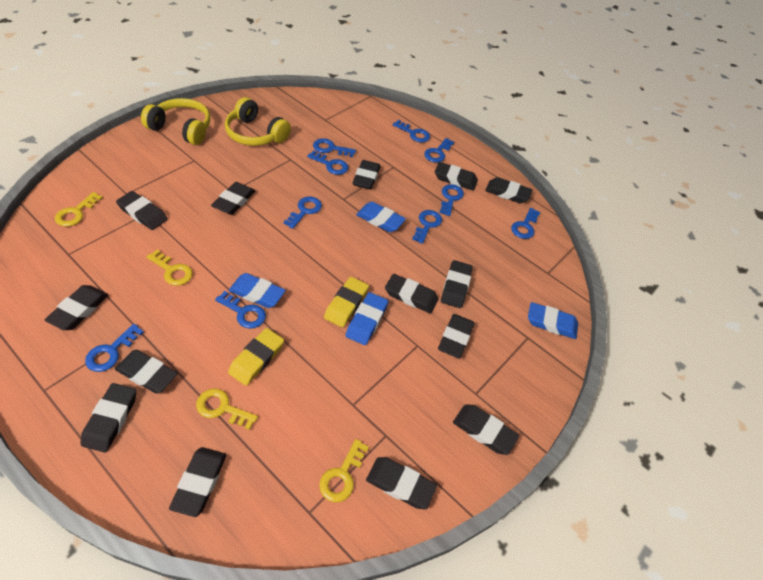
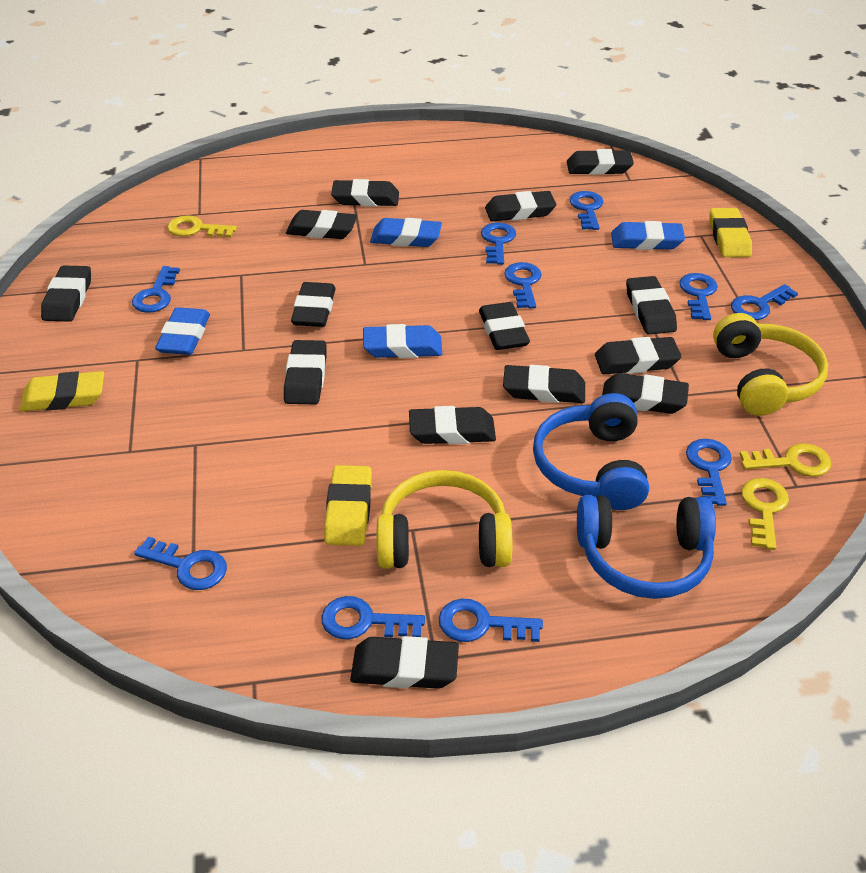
blue headphones: 0 -> 2
yellow eraser: 2 -> 3
yellow key: 4 -> 3

